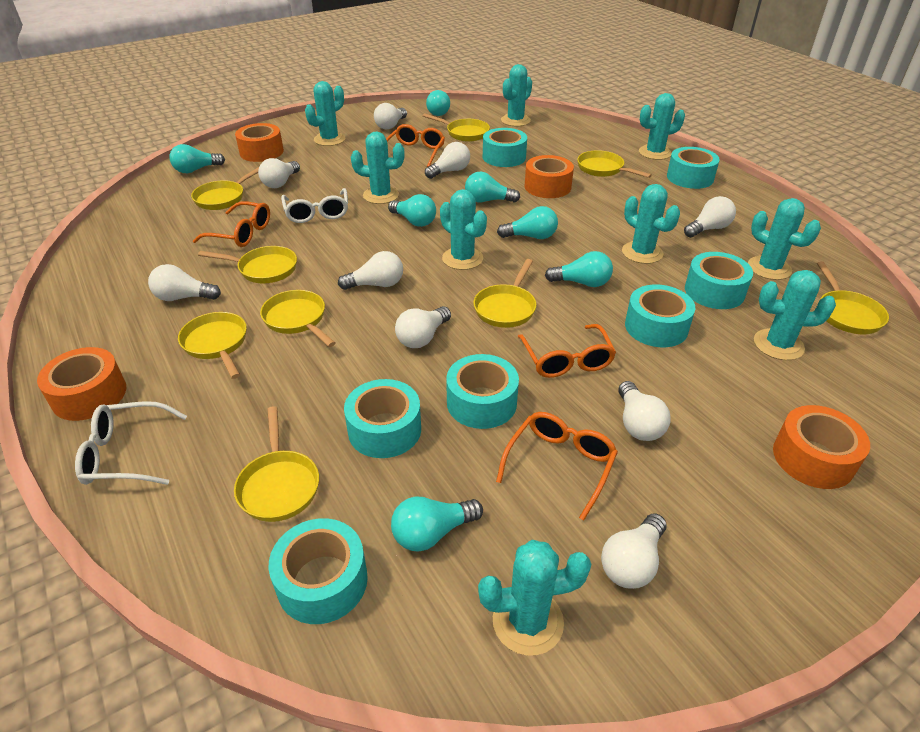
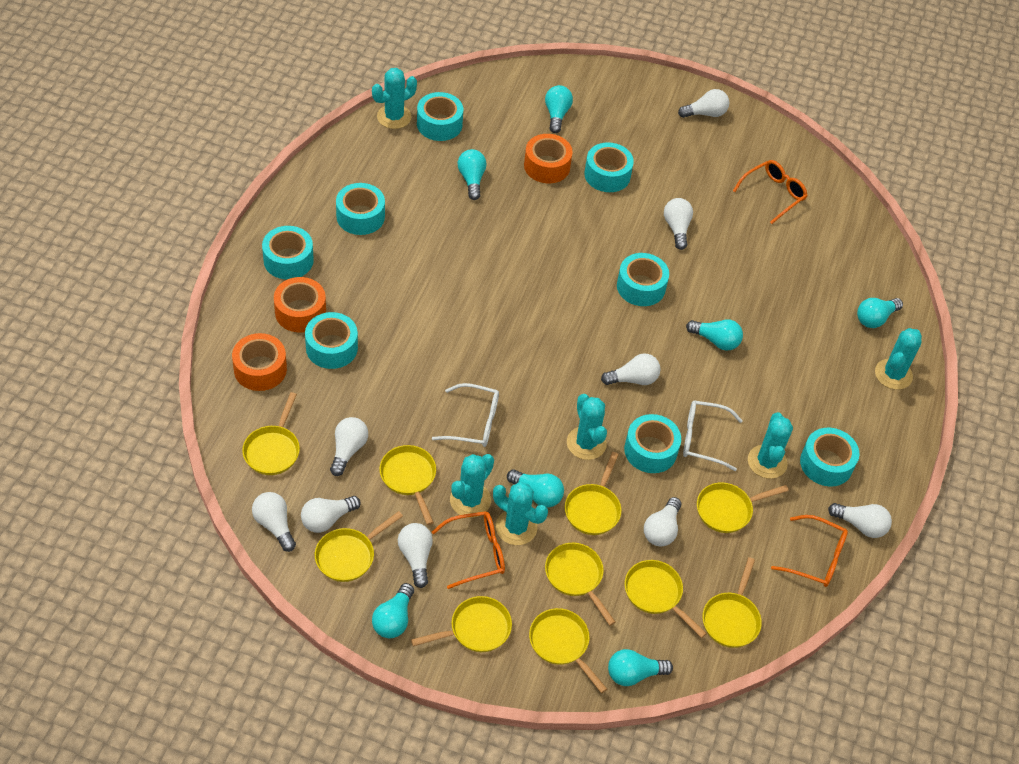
orange glasses: 4 -> 3
orange tape: 4 -> 3
turquoise cactus: 9 -> 6
turquoise tape: 7 -> 8
yellow pan: 9 -> 10

